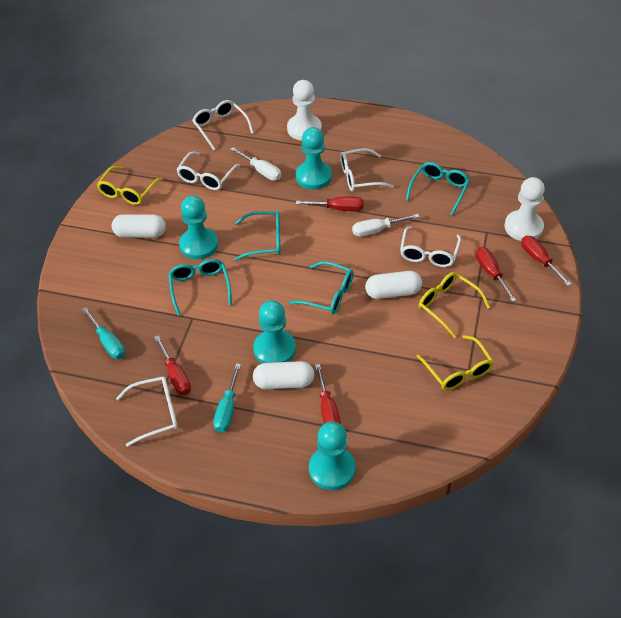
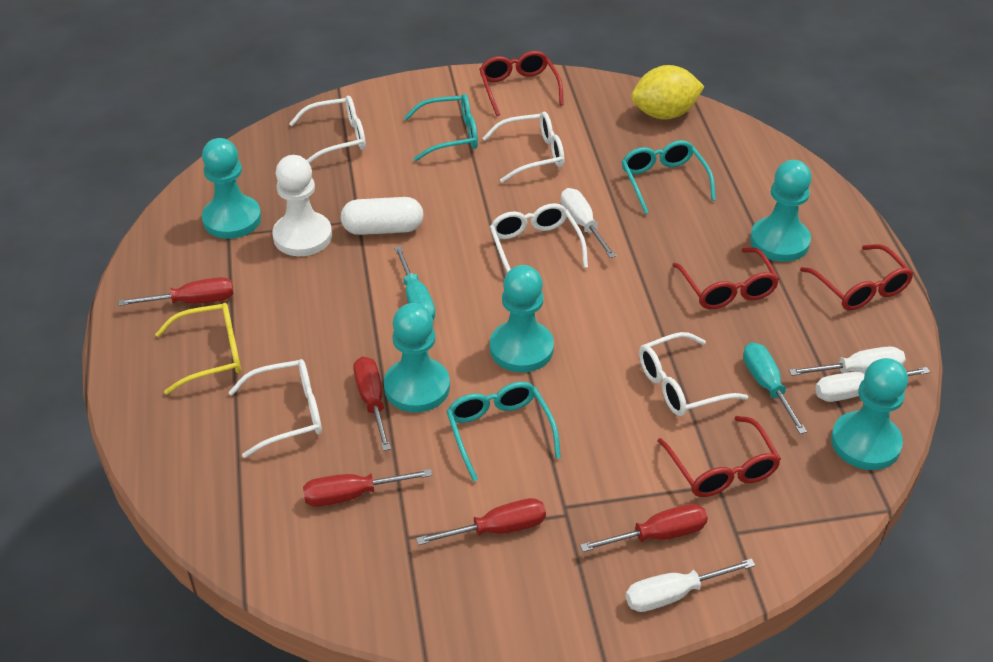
red glasses: 0 -> 4
turquoise glasses: 4 -> 3
turquoise pawn: 4 -> 5
white capsule: 3 -> 1
white pawn: 2 -> 1
white screwdriver: 2 -> 4
yellow glasses: 3 -> 1
yellow lemon: 0 -> 1

